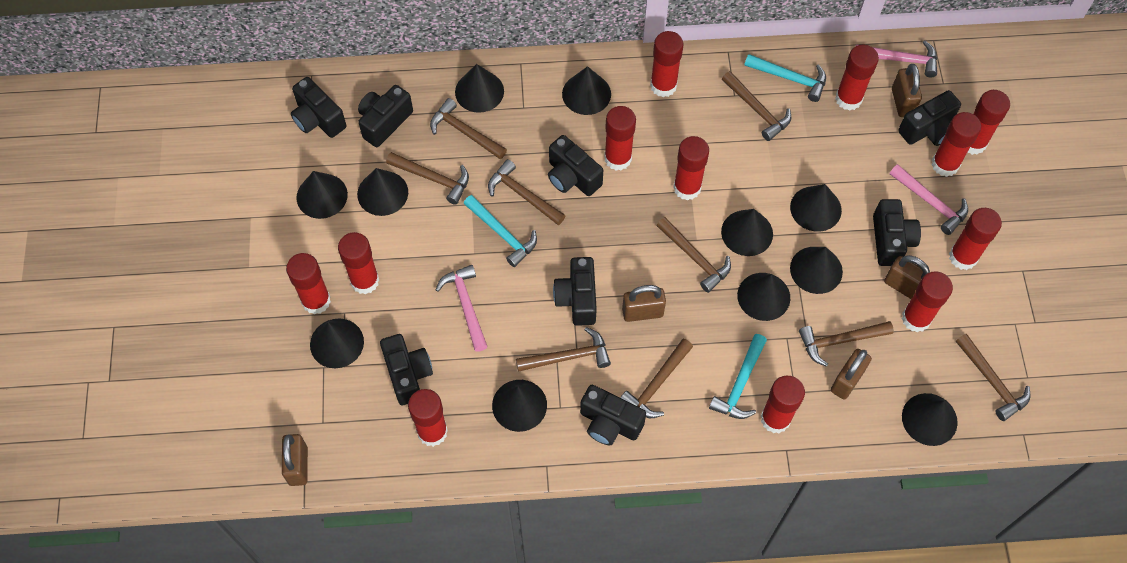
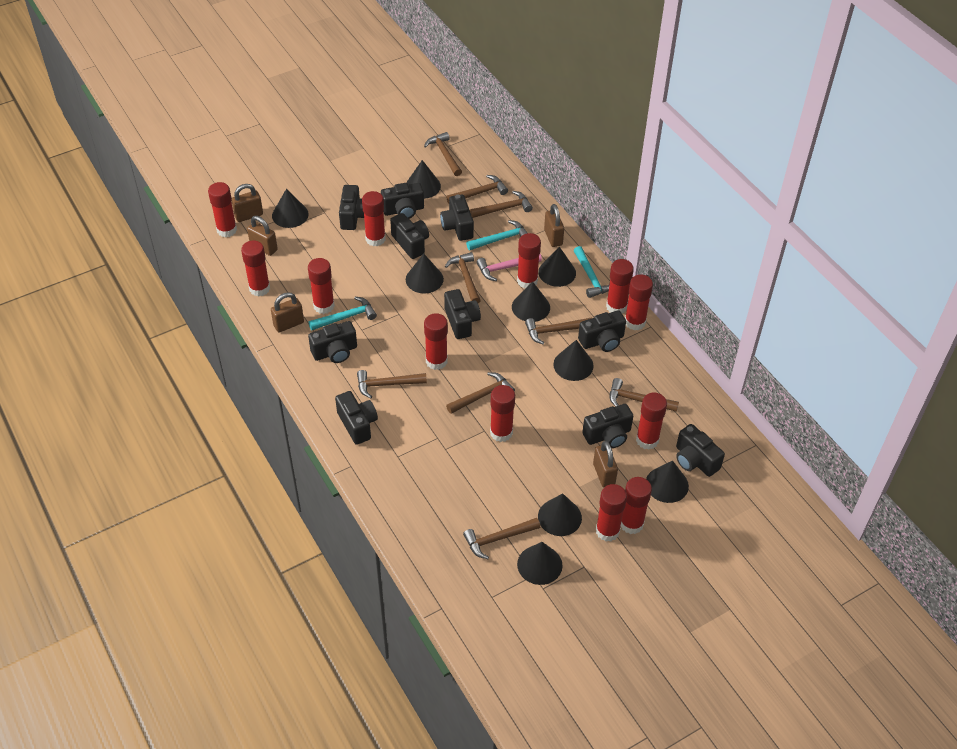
black camera: 8 -> 10
black cone: 11 -> 9
pink hammer: 3 -> 1

